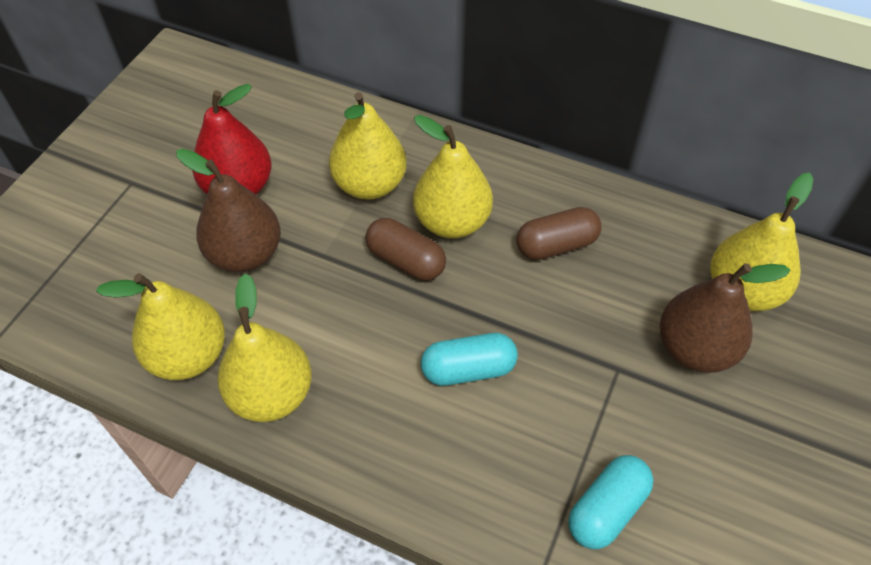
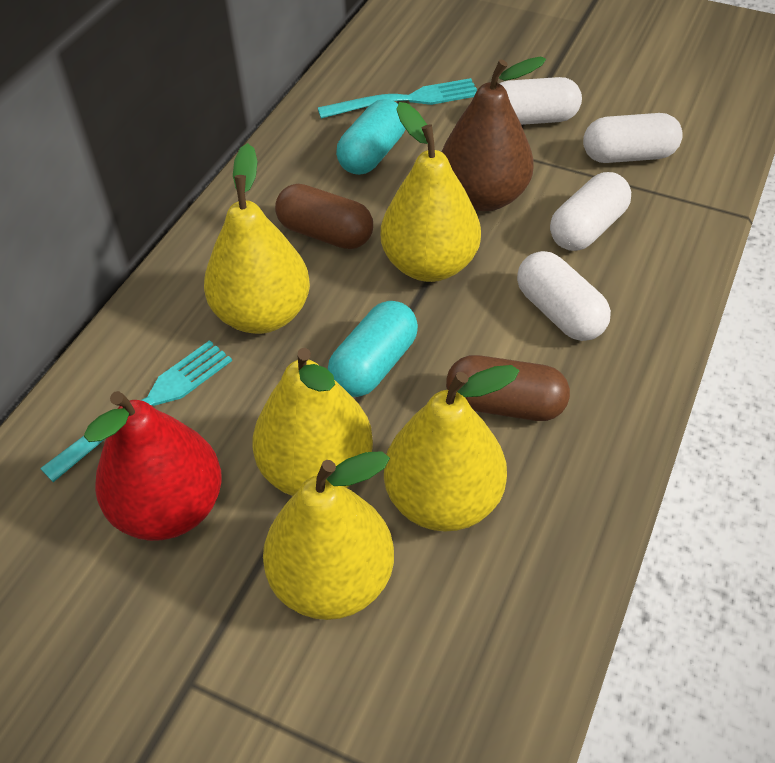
brown pear: 2 -> 1
turquoise fork: 0 -> 2
white capsule: 0 -> 4

